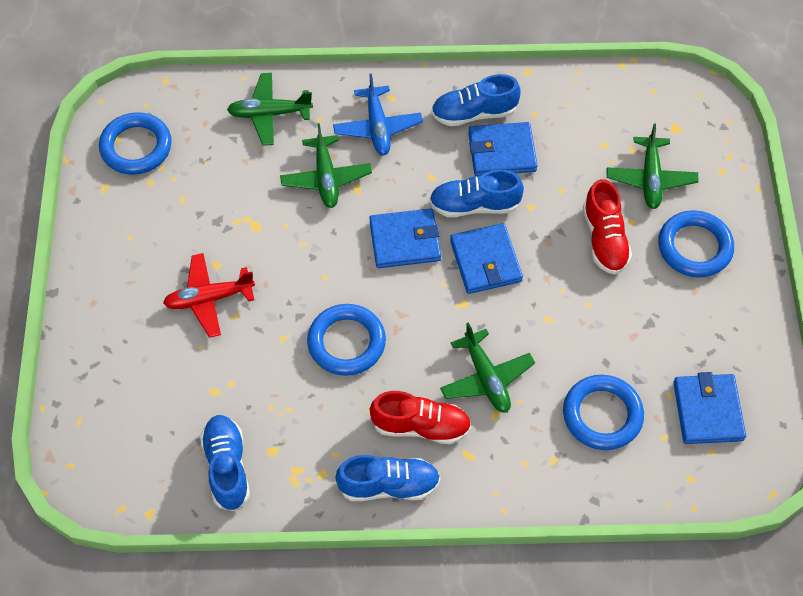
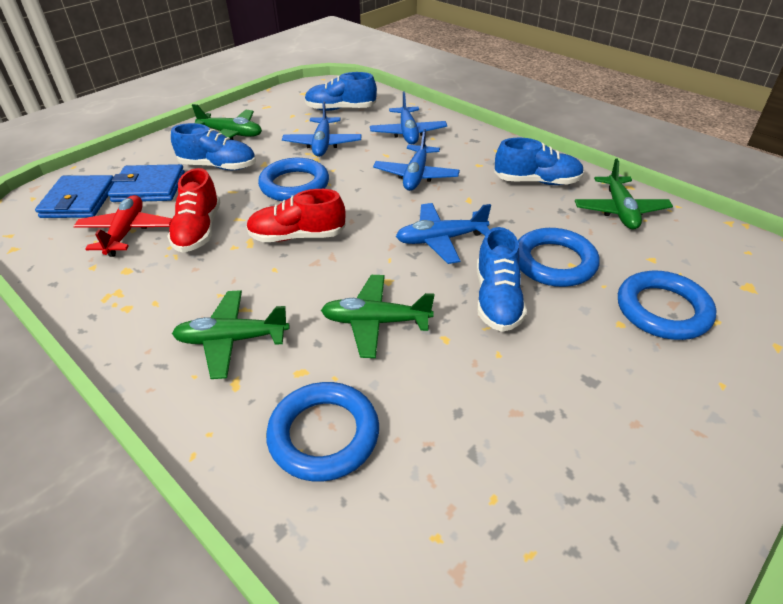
blue plane: 1 -> 4
blue wallet: 4 -> 2

